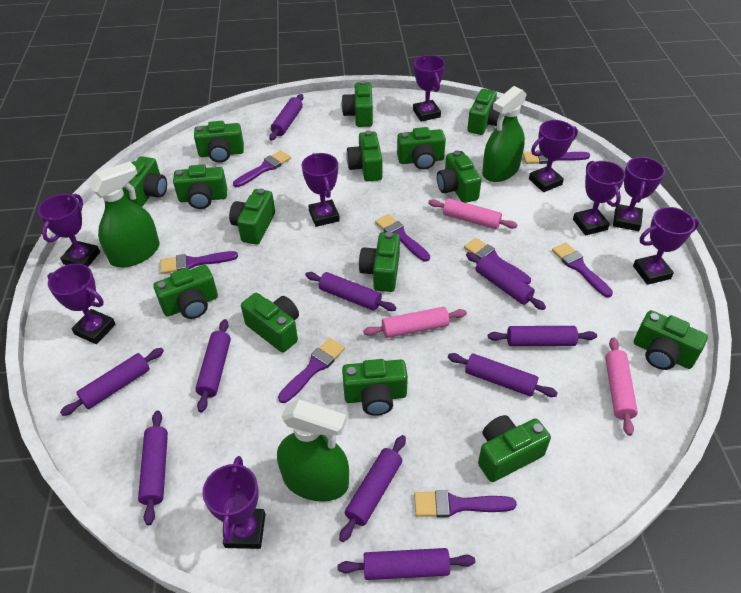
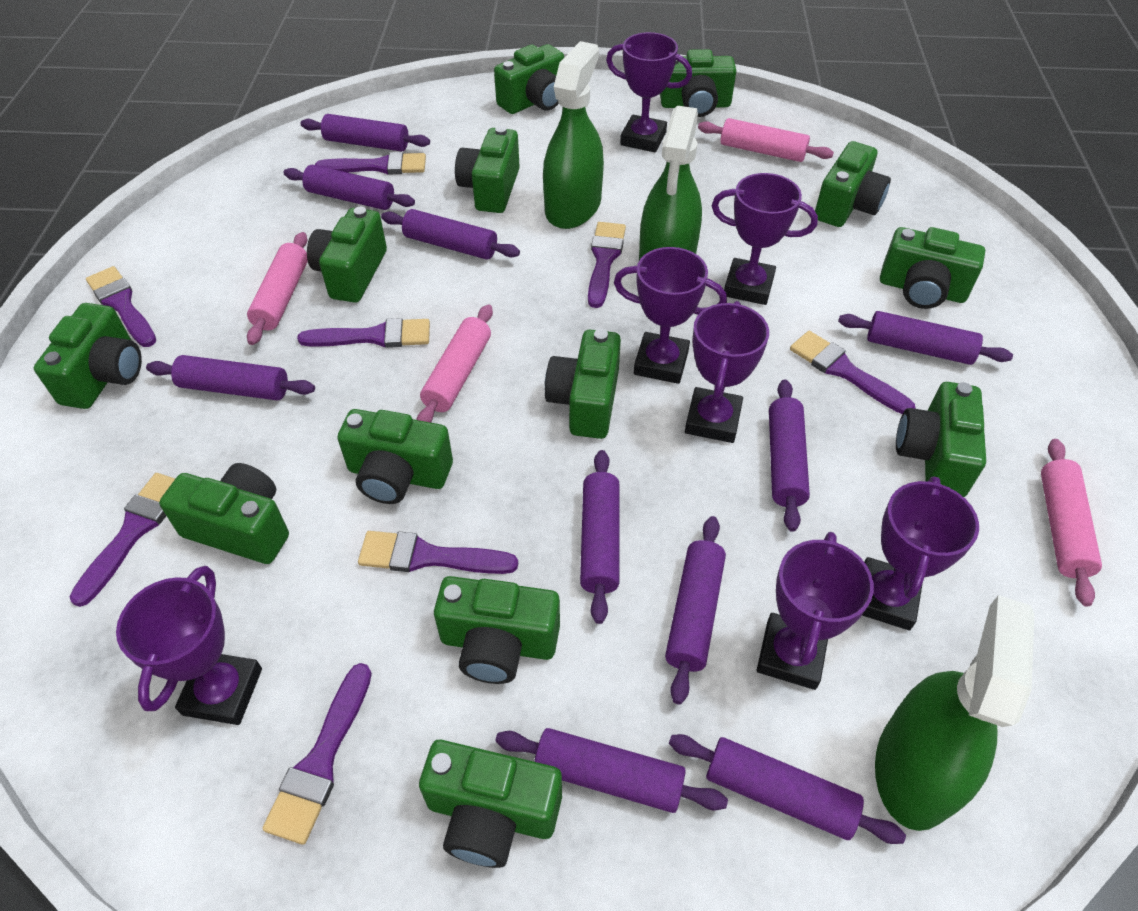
green camera: 15 -> 13
pink rolling pin: 3 -> 4
purple trophy: 9 -> 7

